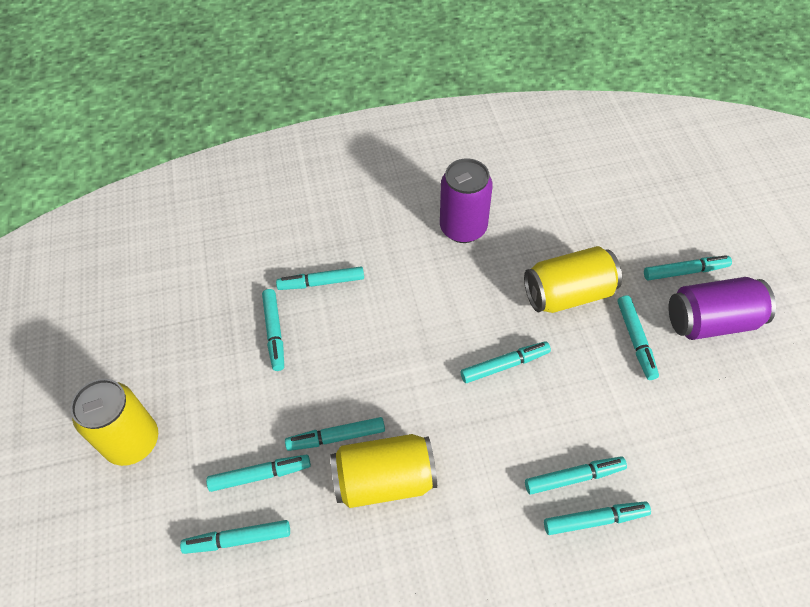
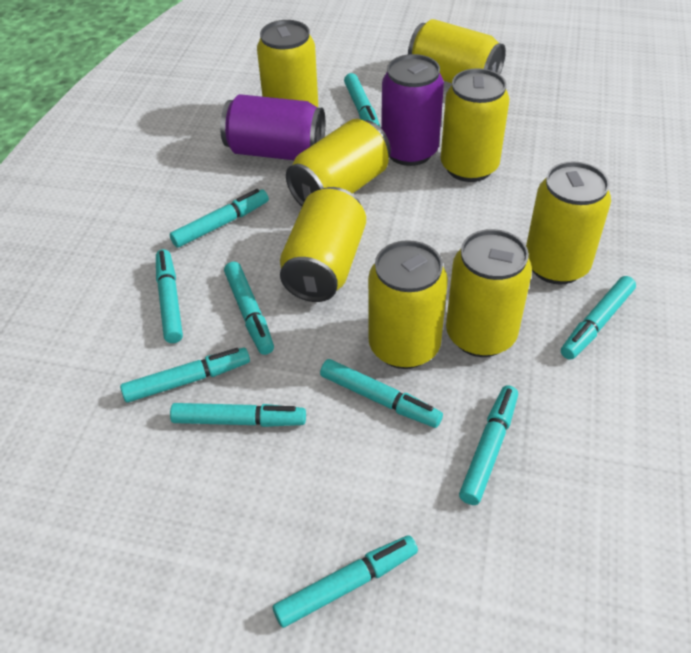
yellow can: 3 -> 8

